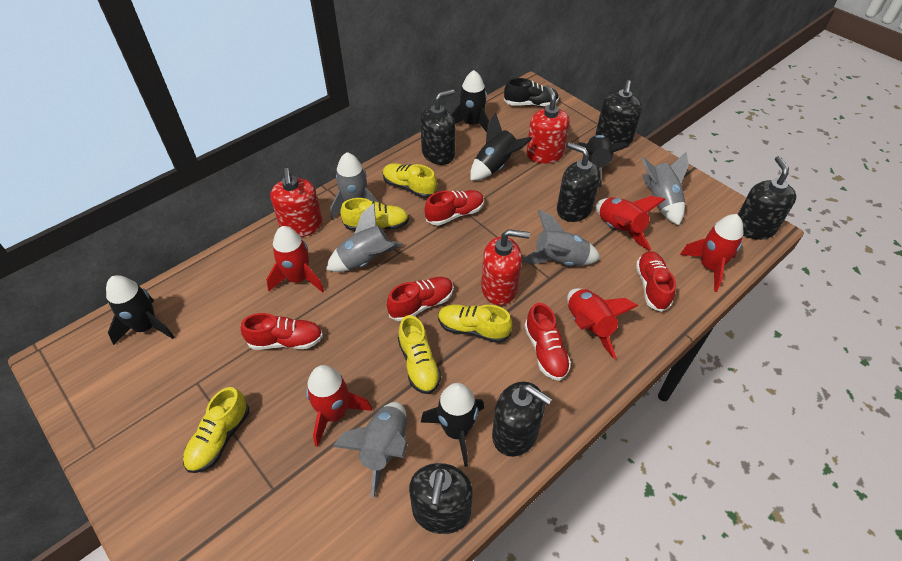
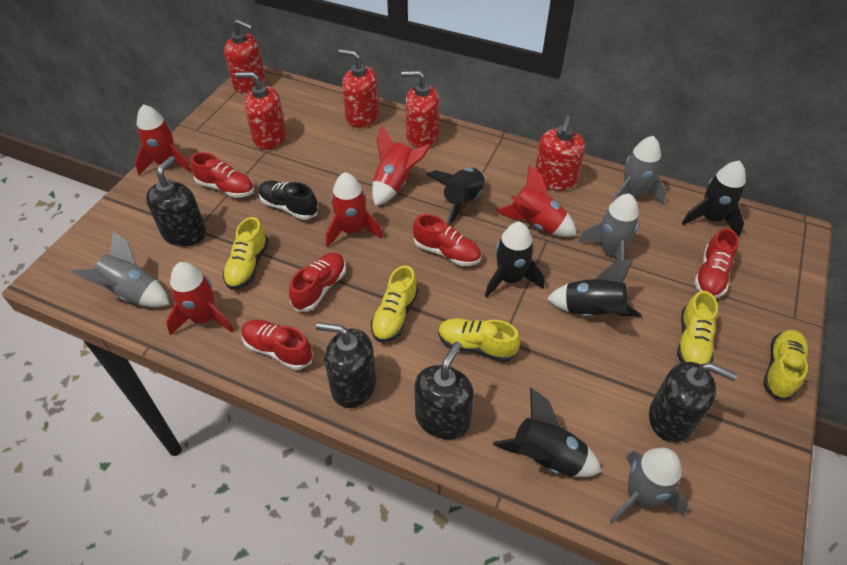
black soap dispenser: 6 -> 4
grey rocket: 5 -> 4
red soap dispenser: 3 -> 5

